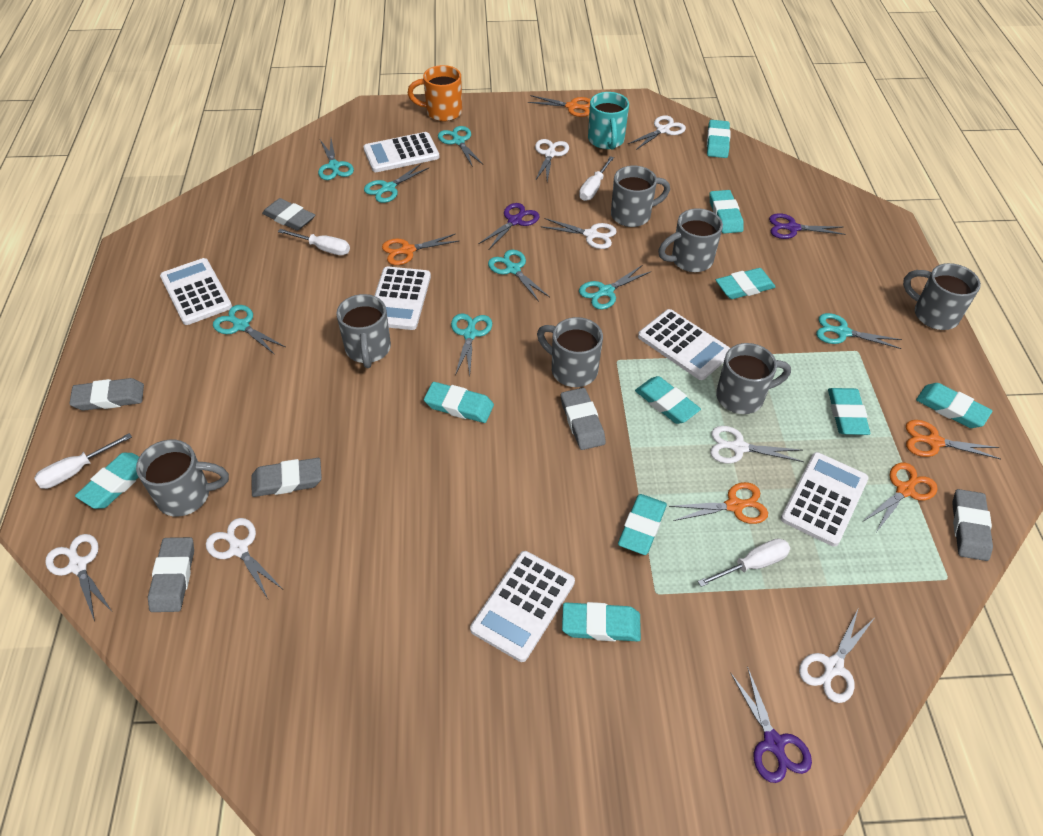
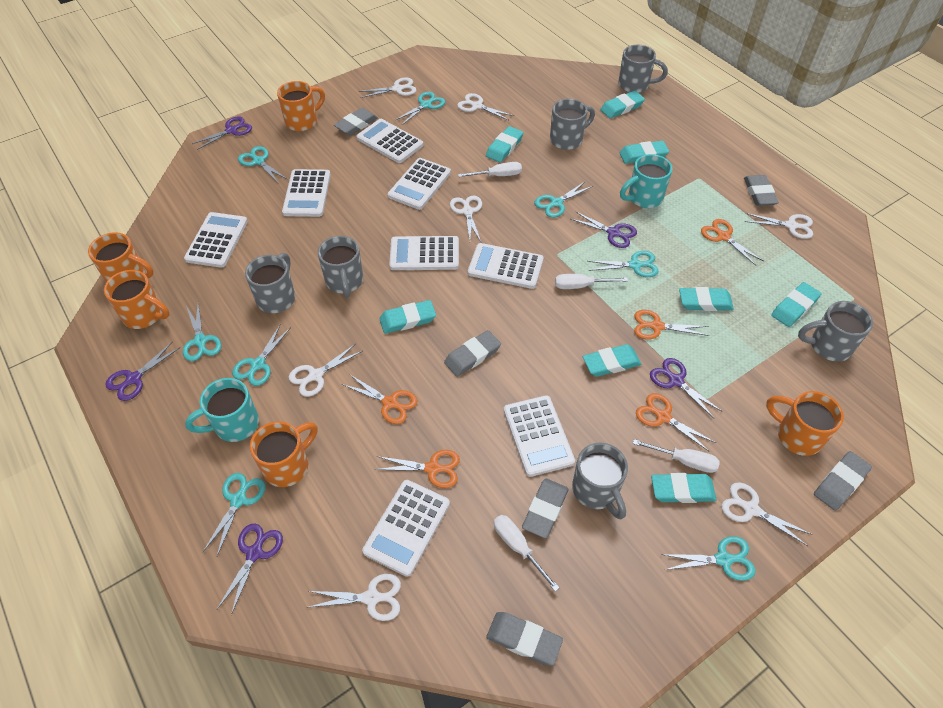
grey mug: 7 -> 6
orange mug: 1 -> 5
purple scissors: 3 -> 5
turquoise eraser: 10 -> 8
turquoise mug: 1 -> 2
white calculator: 6 -> 8

